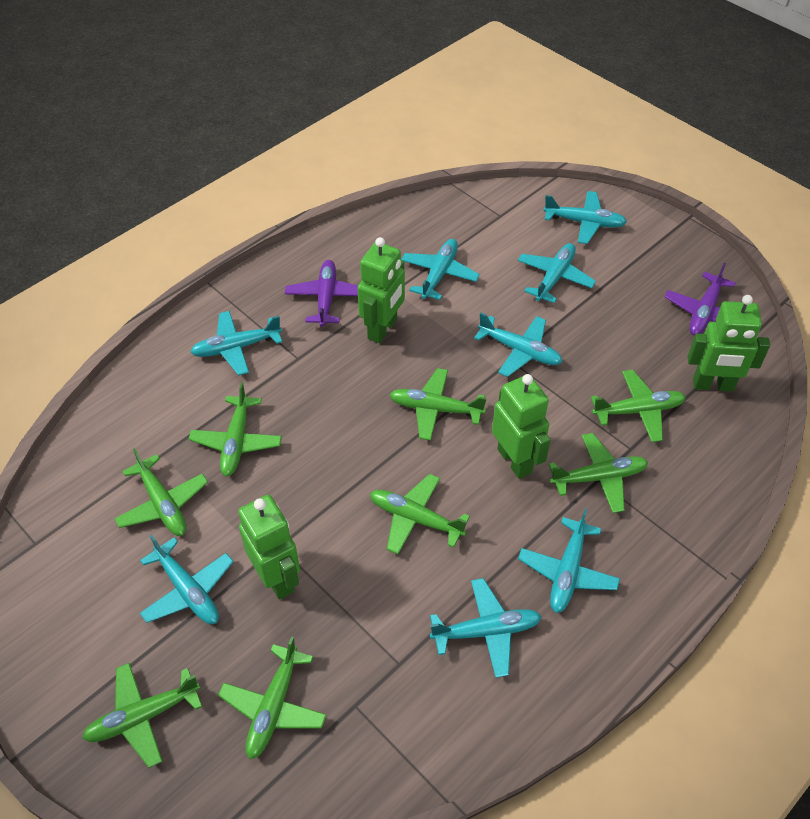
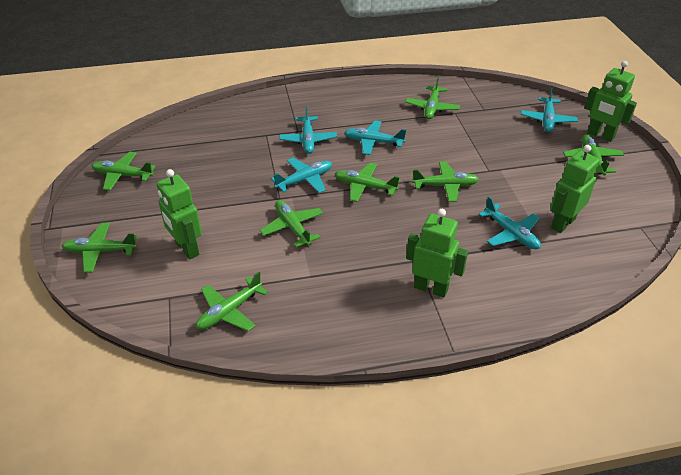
purple plane: 2 -> 0
turquoise plane: 8 -> 5

